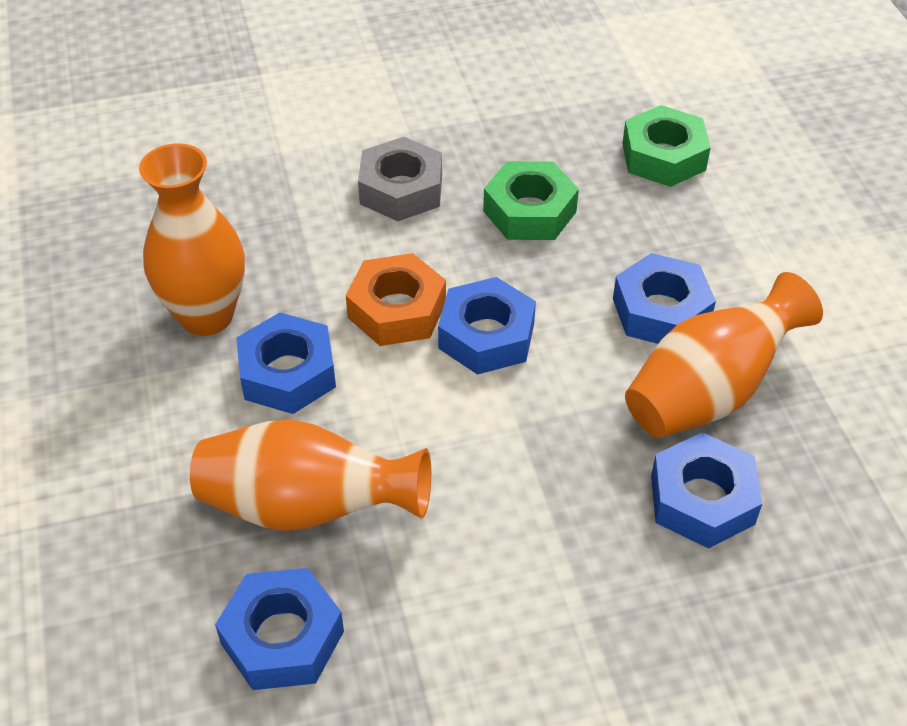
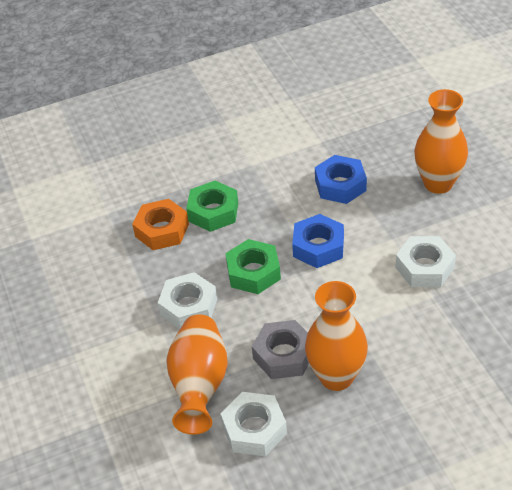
blue nut: 5 -> 2
white nut: 0 -> 3

